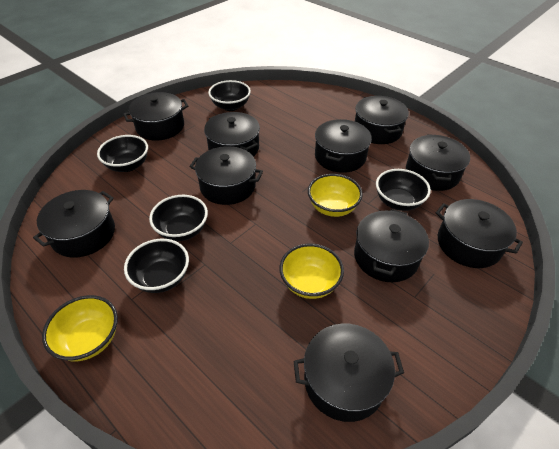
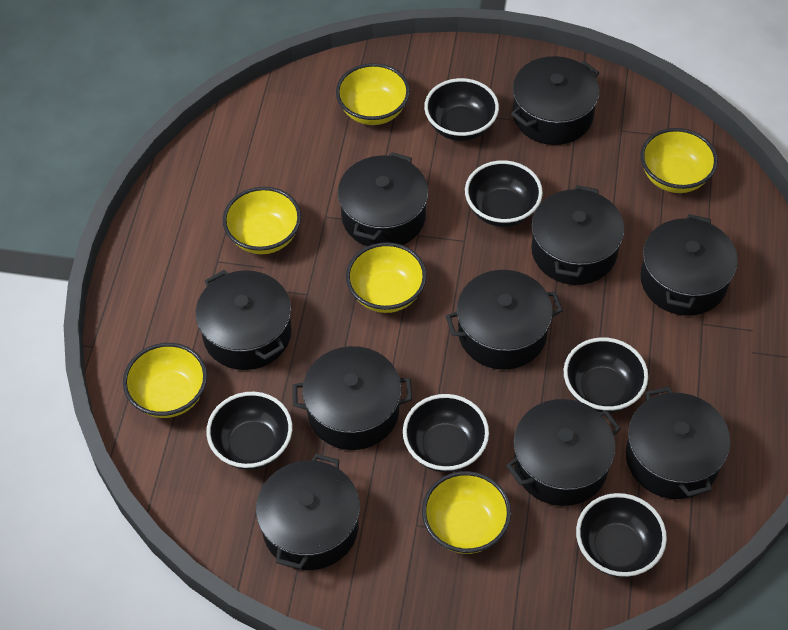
black bowl: 5 -> 6
yellow bowl: 3 -> 6

